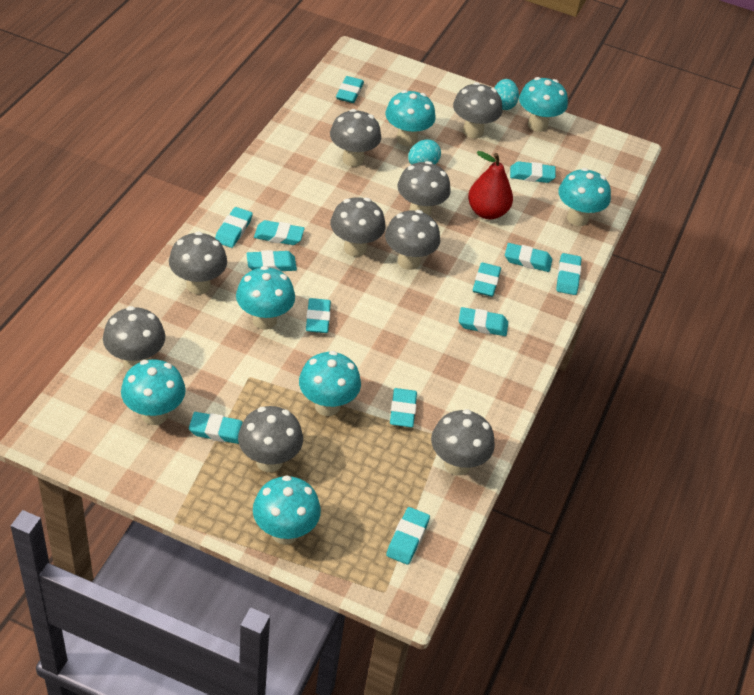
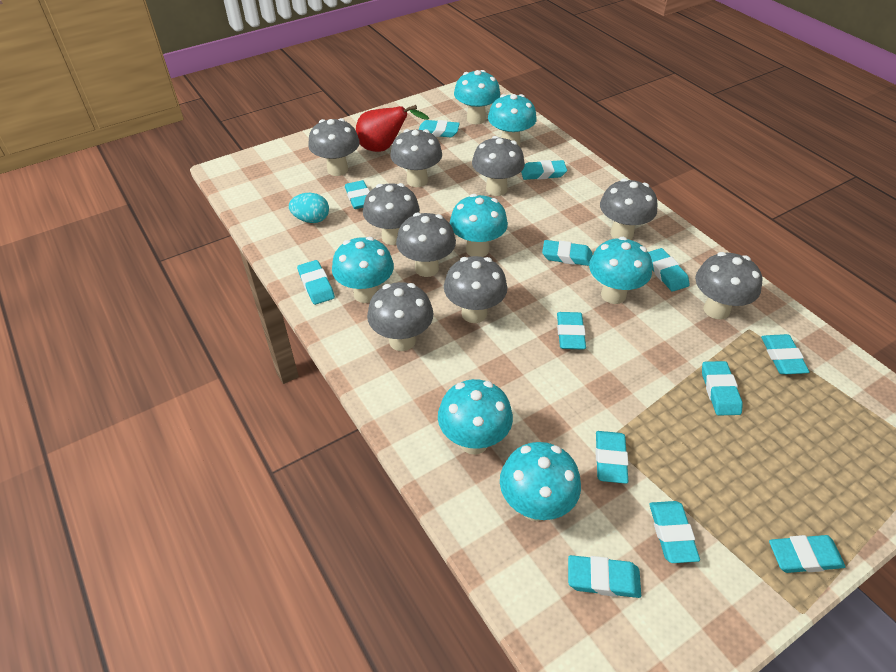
turquoise egg: 2 -> 1

